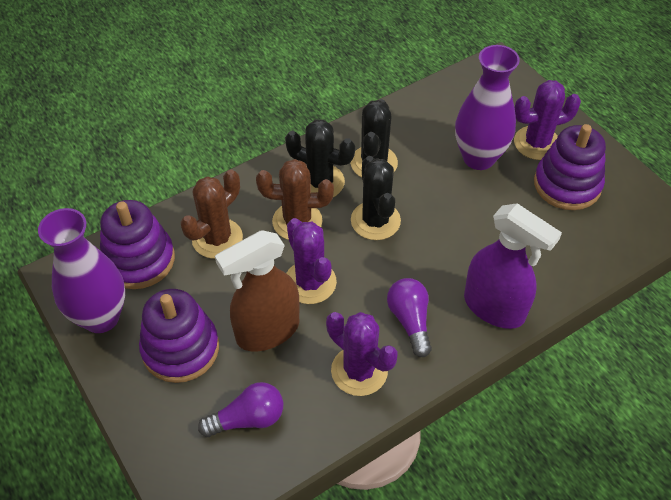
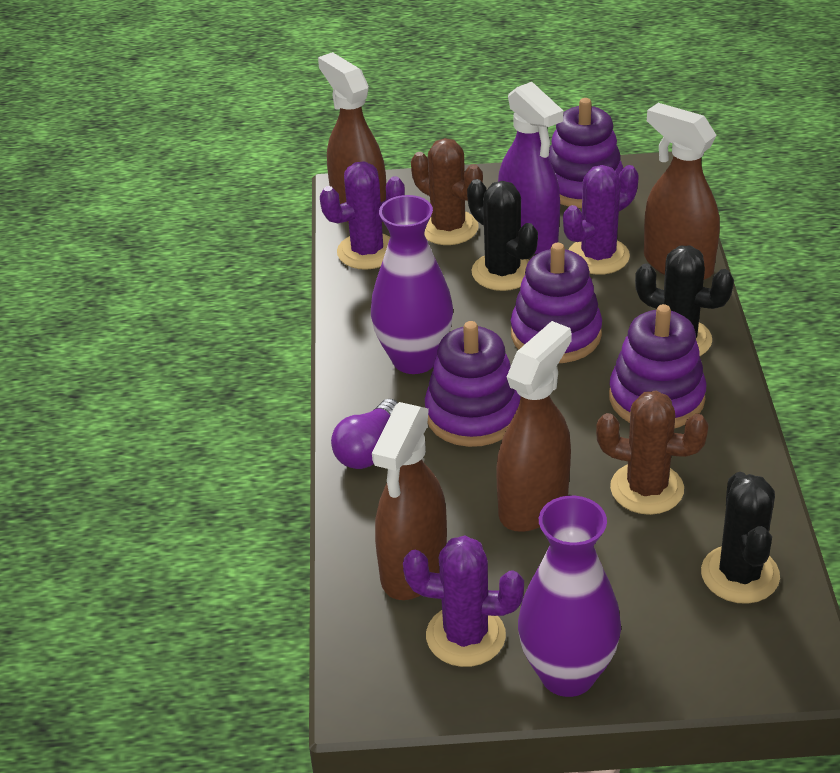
brown spray bottle: 1 -> 4
purple light bulb: 2 -> 1
purple stacking toy: 3 -> 4

